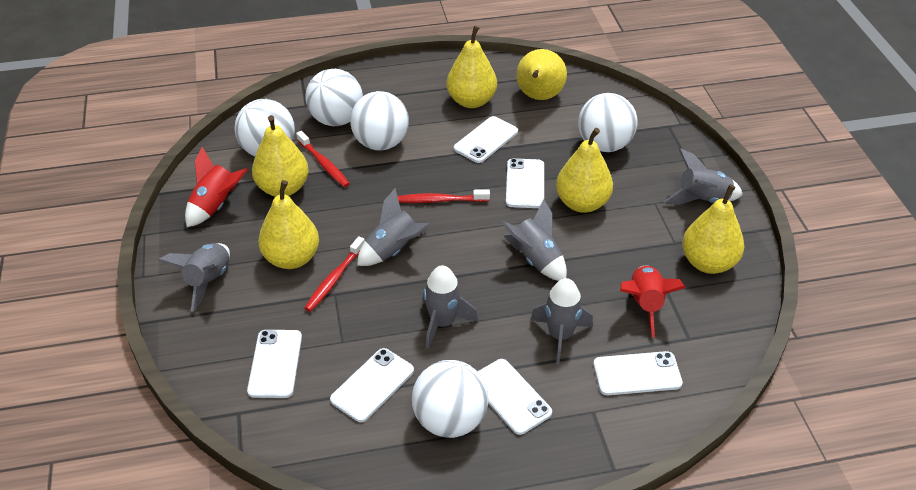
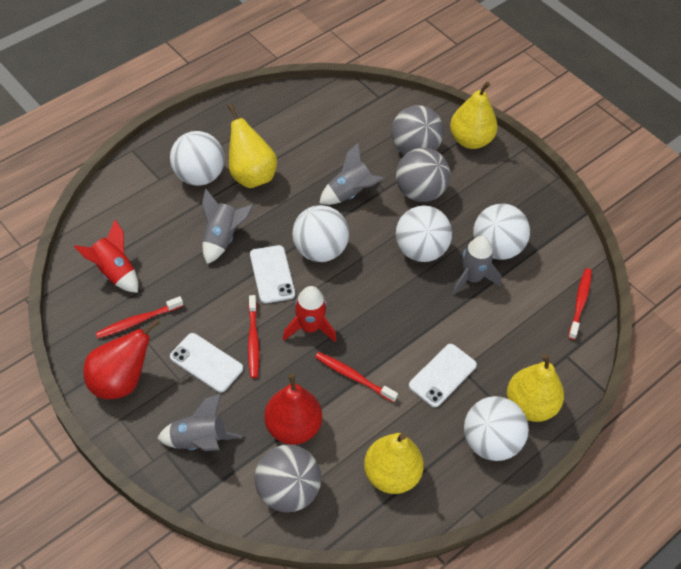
grey ball: 0 -> 3
grey rocket: 6 -> 4
red pear: 0 -> 2
red toothbrush: 3 -> 4
white phone: 6 -> 3
yellow pear: 6 -> 4

